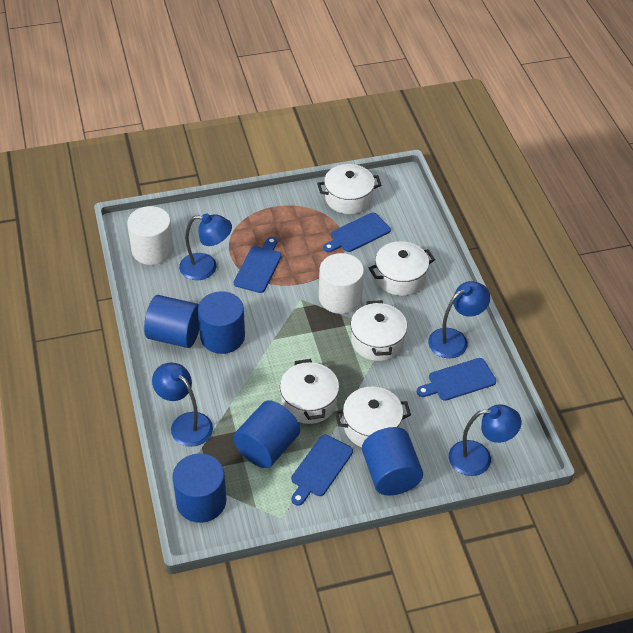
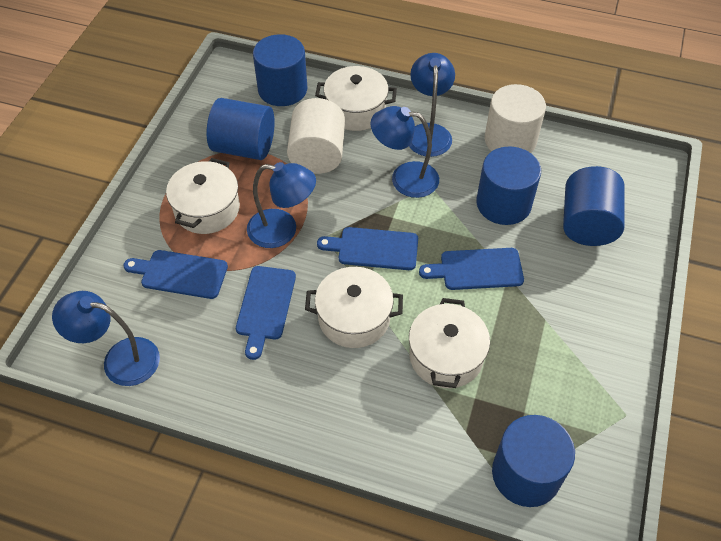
white pot: 5 -> 4

